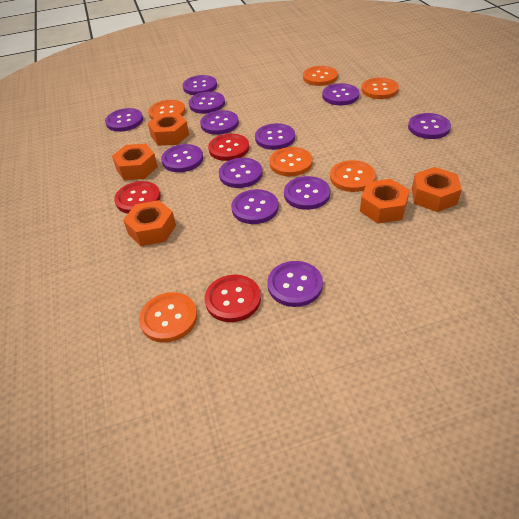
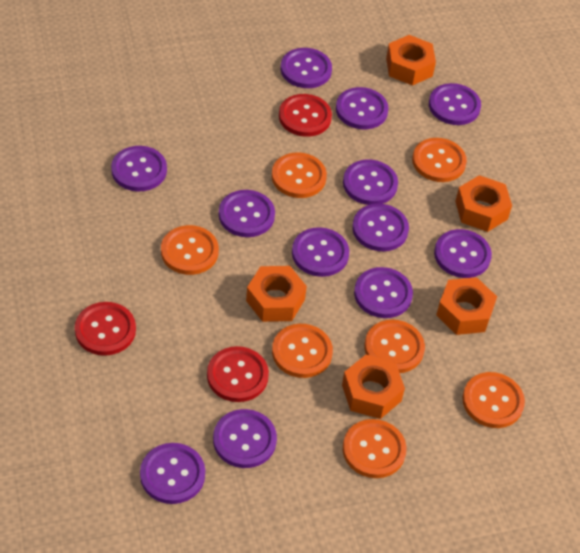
orange button: 6 -> 7

